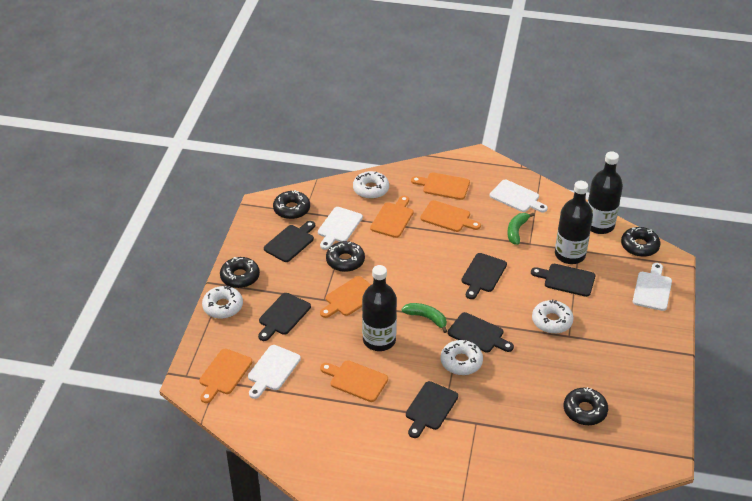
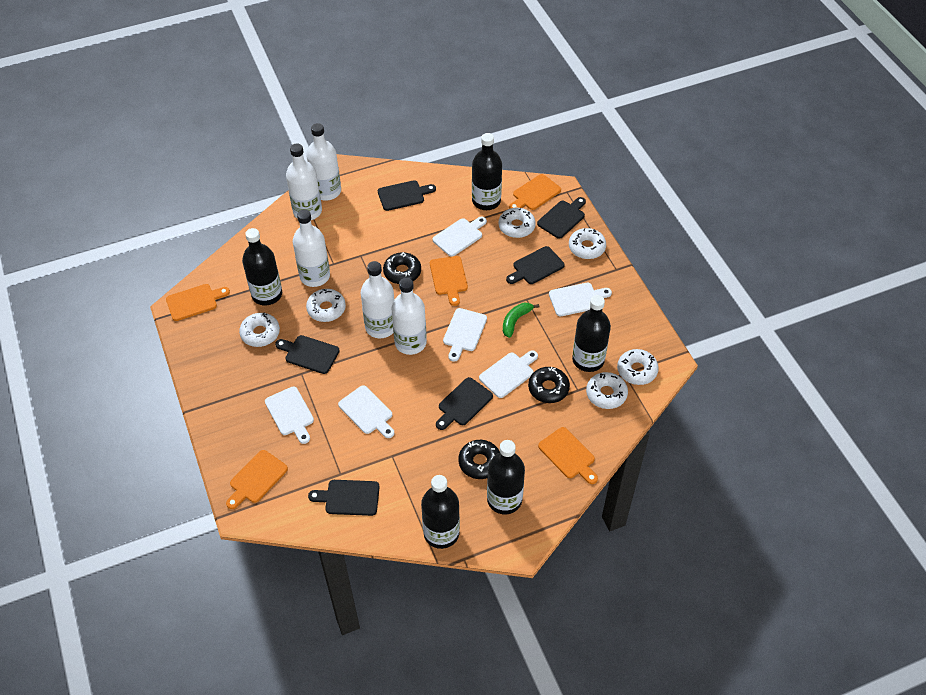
black bottle: 3 -> 5
black donut: 5 -> 3
green banana: 2 -> 1
orange cutting board: 6 -> 5
white bottle: 0 -> 5
white cutting board: 4 -> 6
white donut: 4 -> 6

